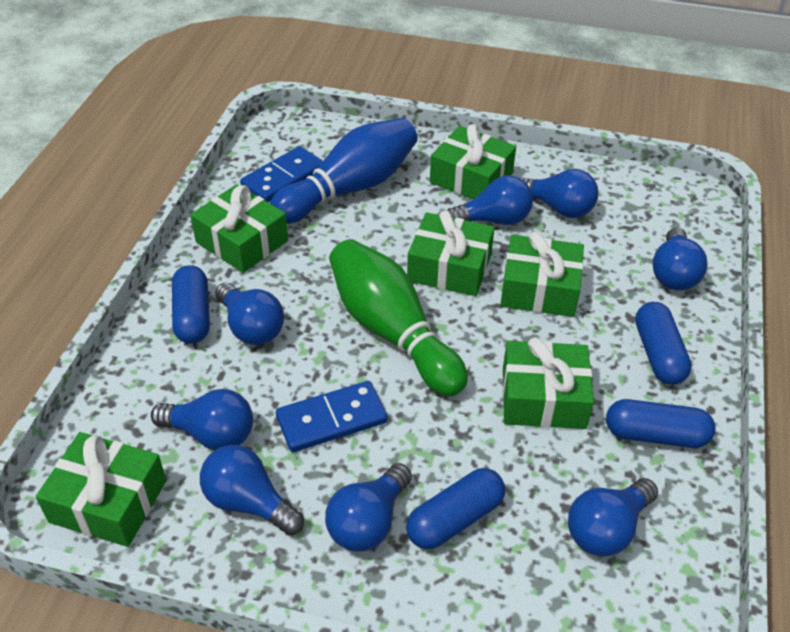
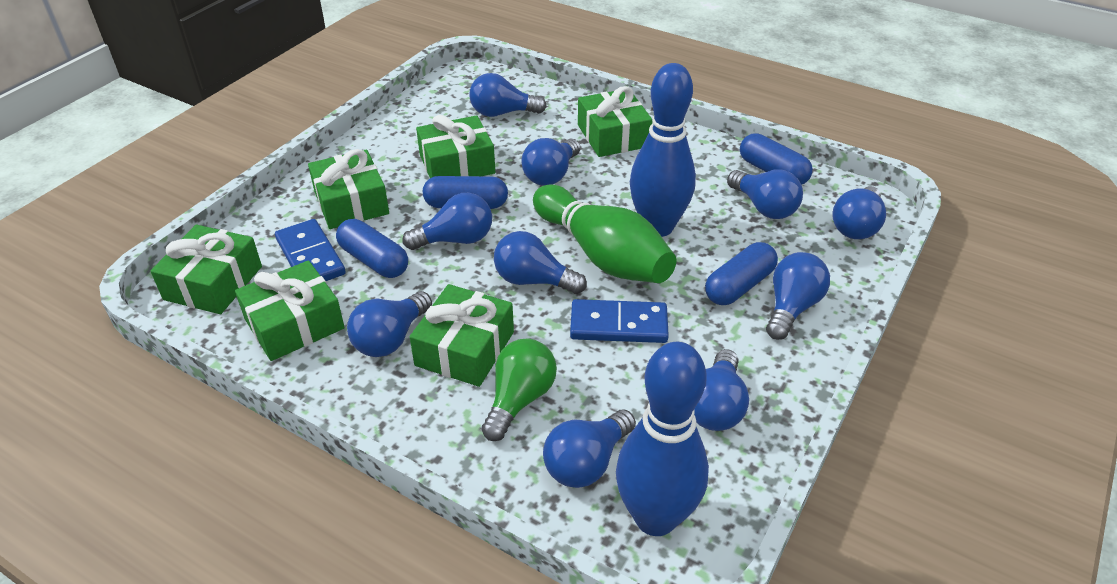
blue bowling pin: 1 -> 2
blue light bulb: 8 -> 10
green light bulb: 0 -> 1

